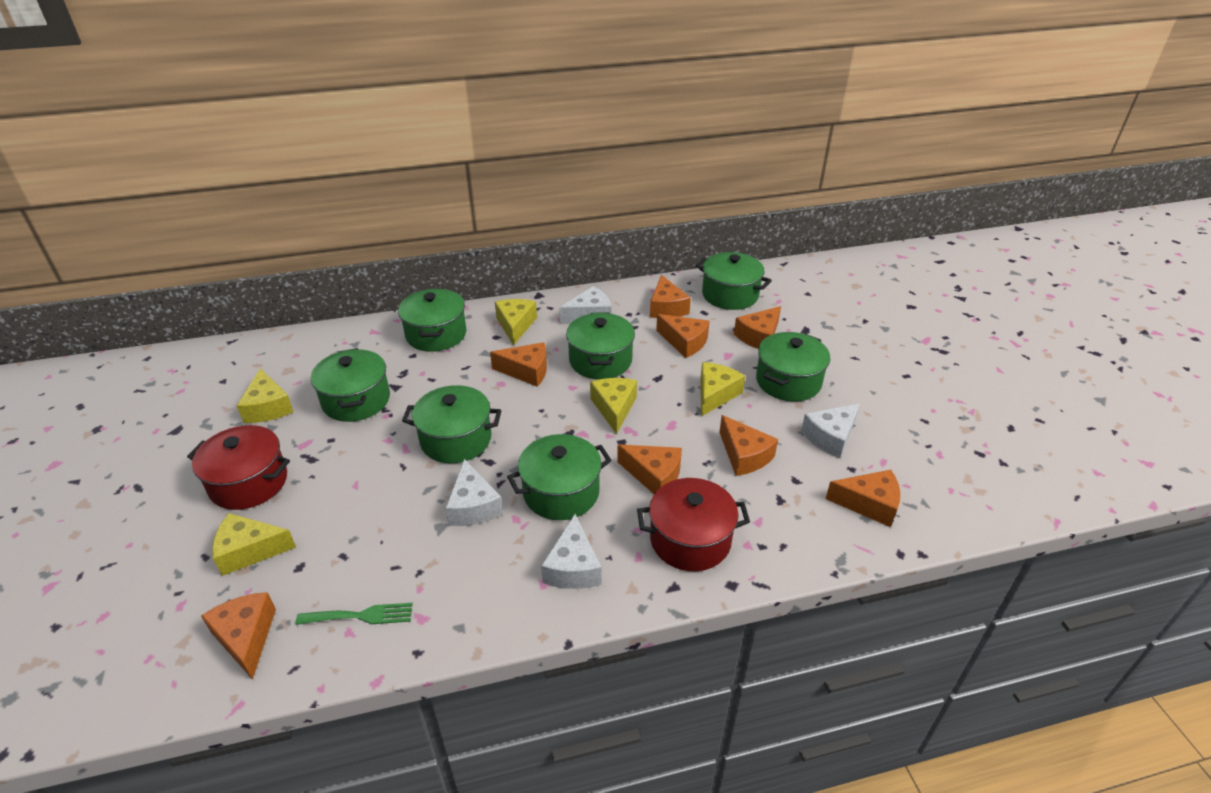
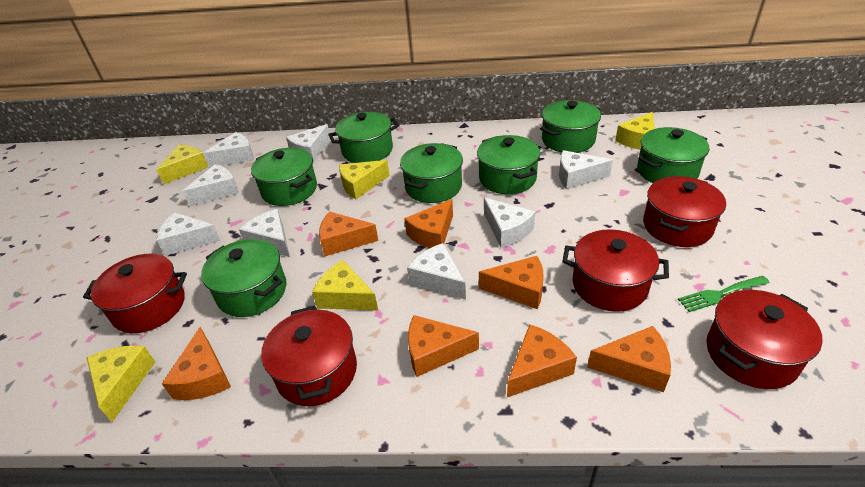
orange cheese: 8 -> 7
red pot: 2 -> 5
white cheese: 4 -> 8

